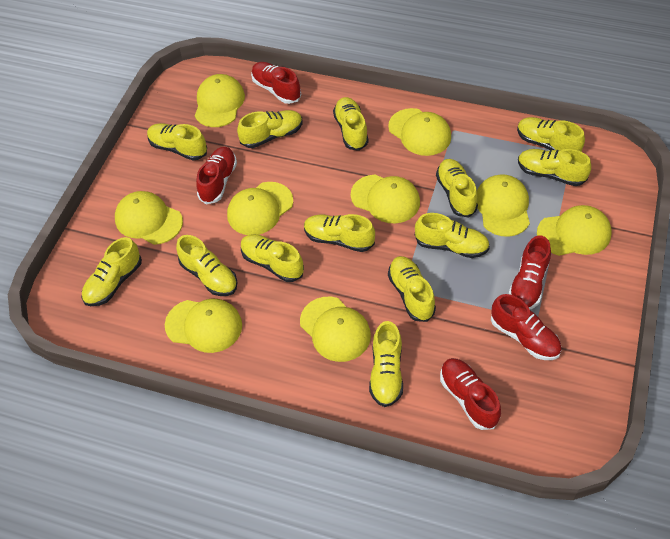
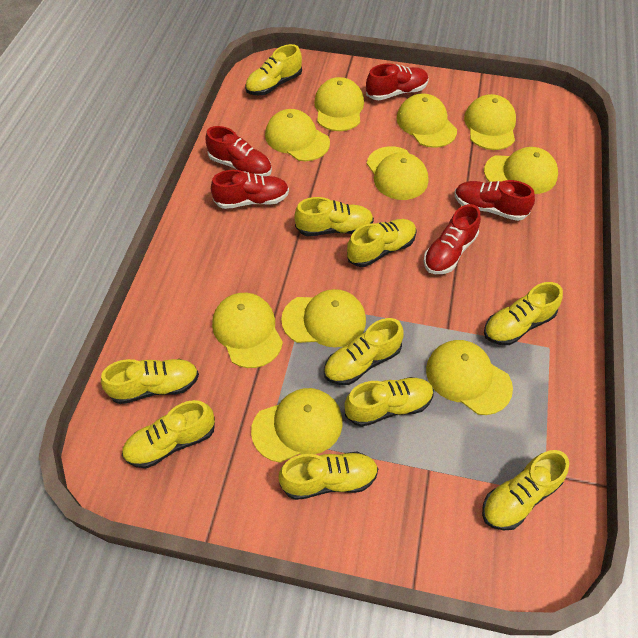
yellow cap: 9 -> 10
yellow shoe: 13 -> 10

